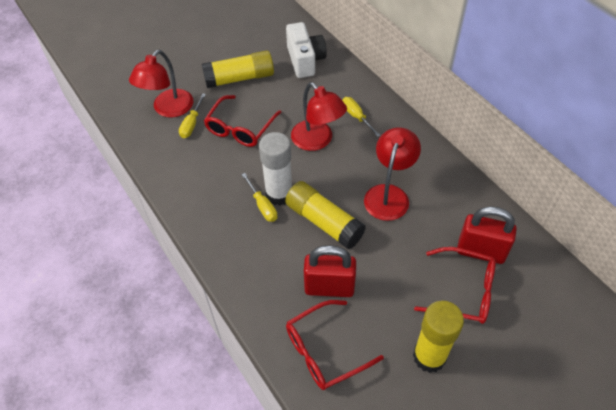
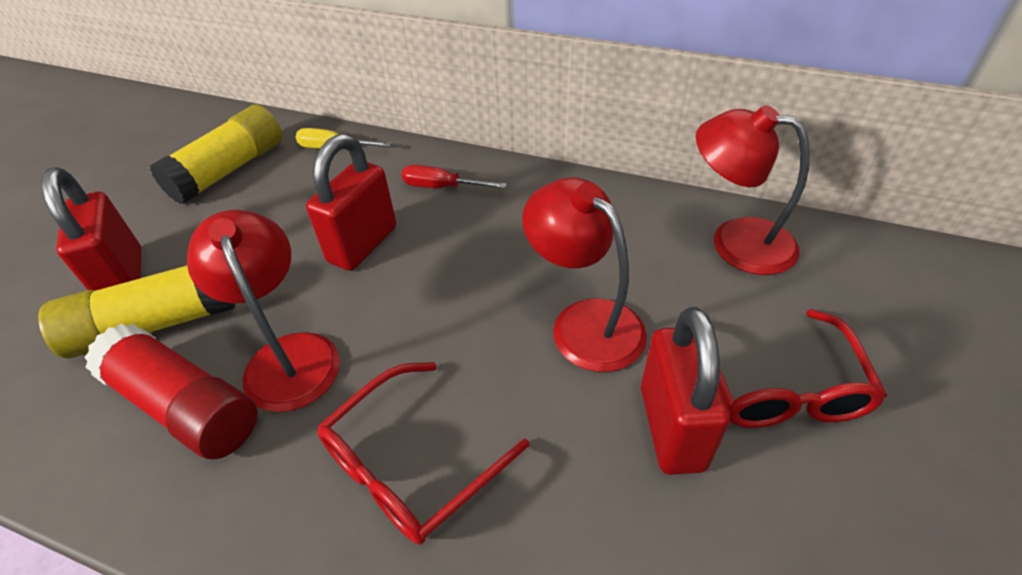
red glasses: 3 -> 2
red glue stick: 0 -> 1
red padlock: 2 -> 3
red screwdriver: 0 -> 1
white camera: 1 -> 0
white glue stick: 1 -> 0
yellow glue stick: 3 -> 2
yellow screwdriver: 3 -> 1

